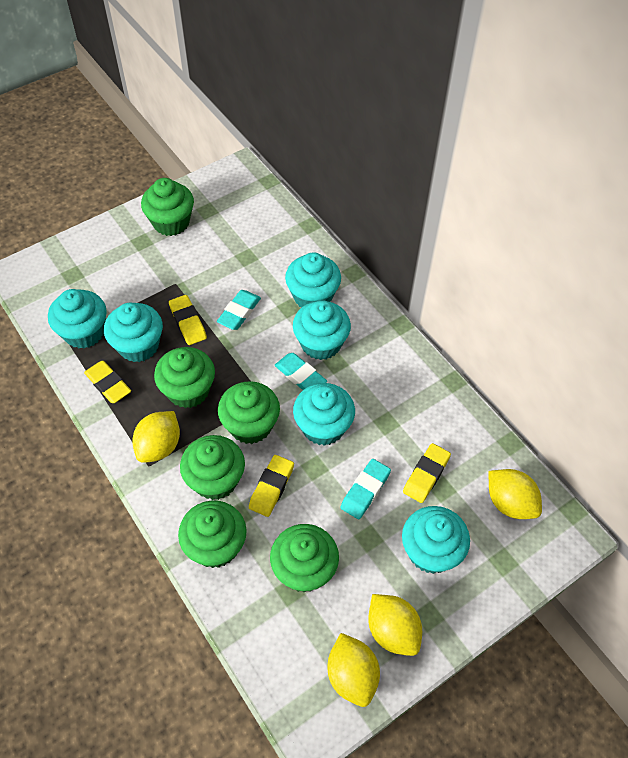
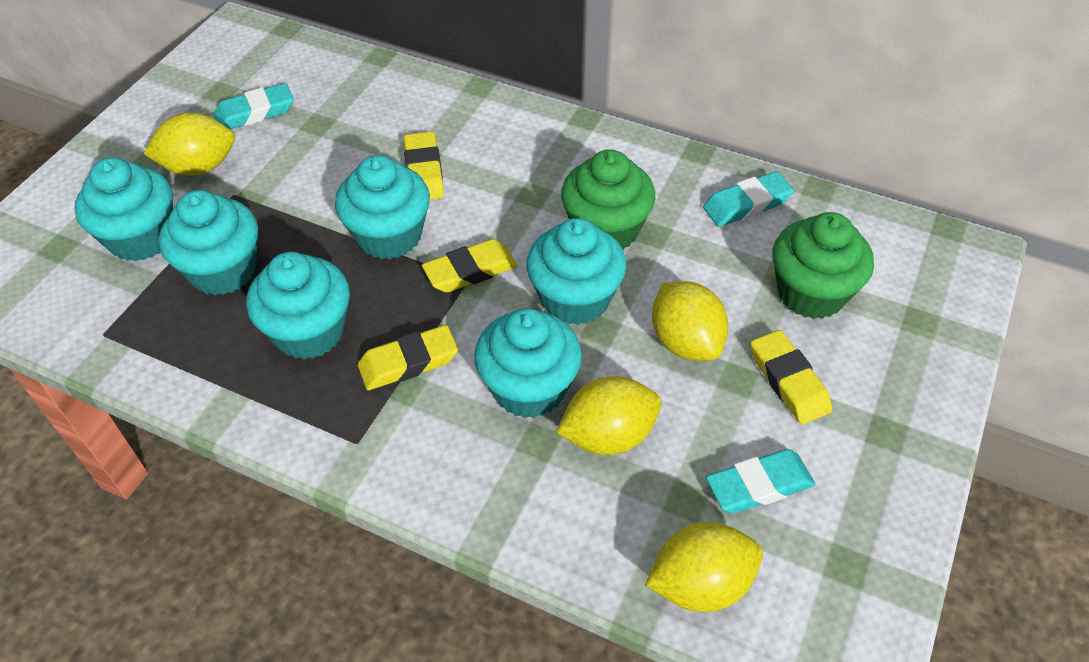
green cupcake: 6 -> 2

